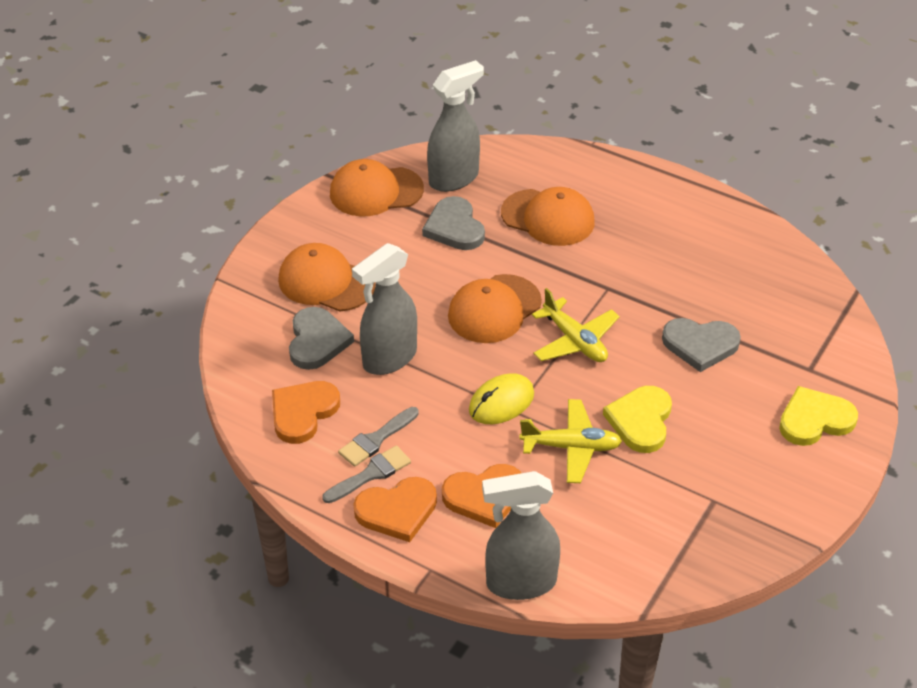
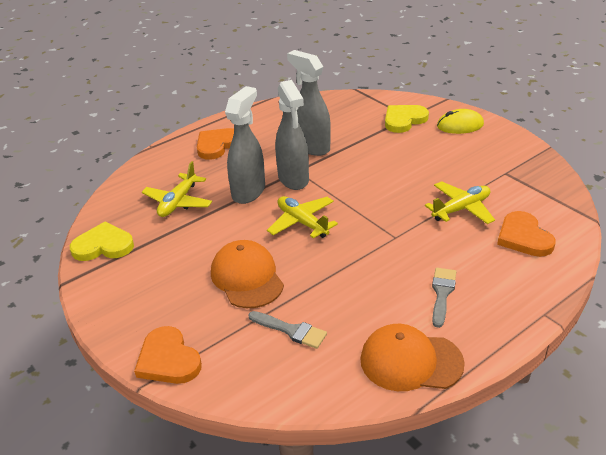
grey heart: 3 -> 0
orange cap: 4 -> 2
yellow plane: 2 -> 3

